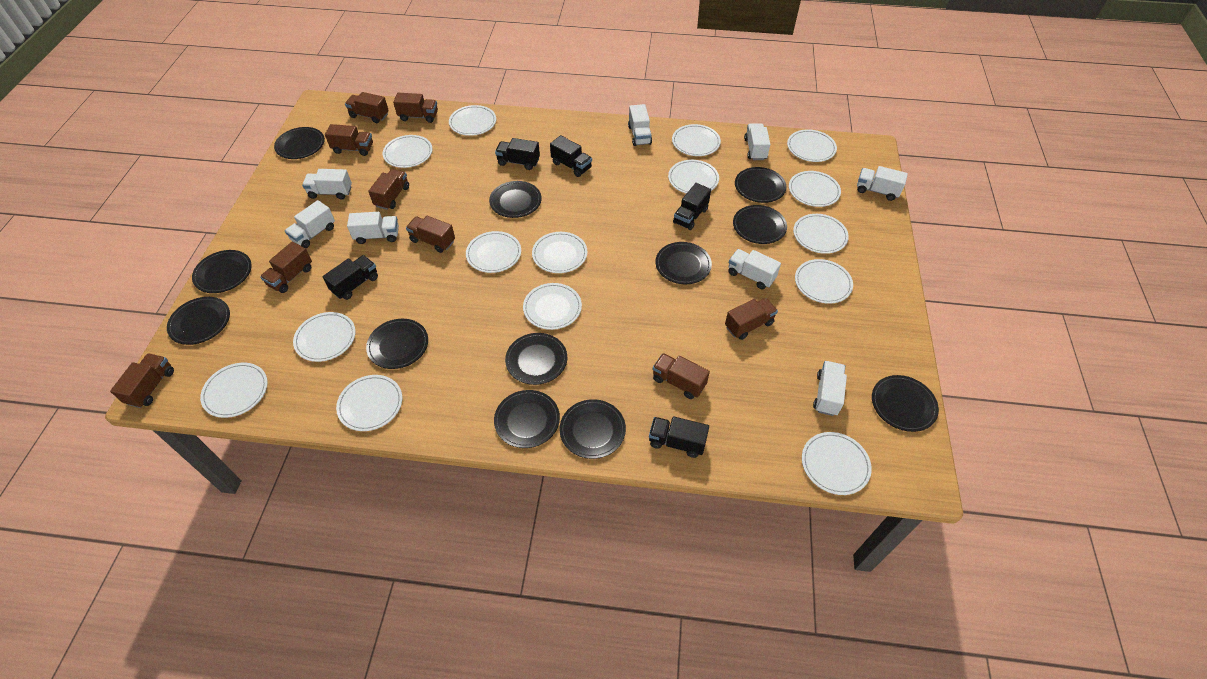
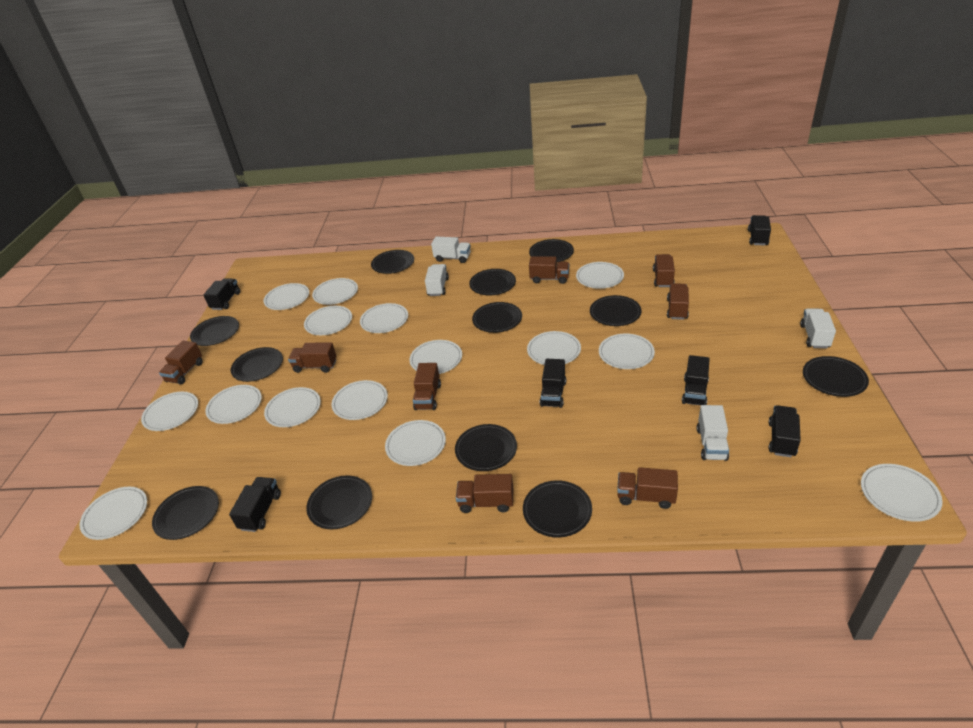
black truck: 5 -> 6
brown truck: 9 -> 8
white truck: 8 -> 4

